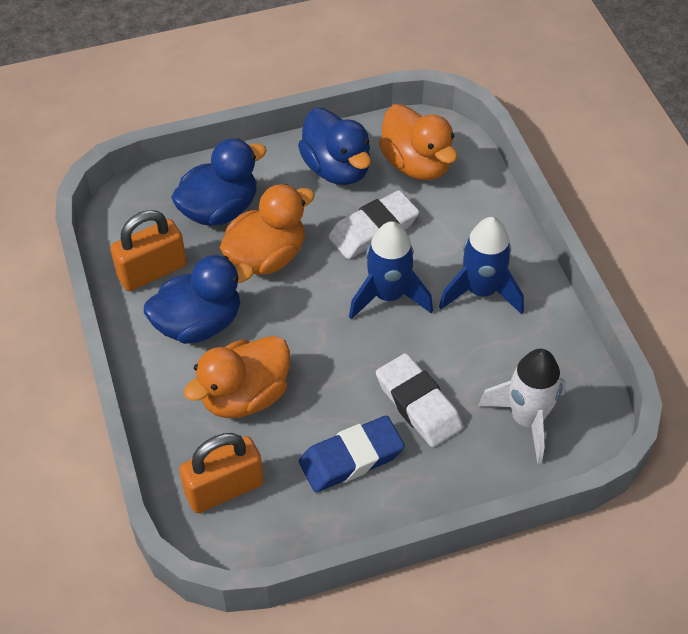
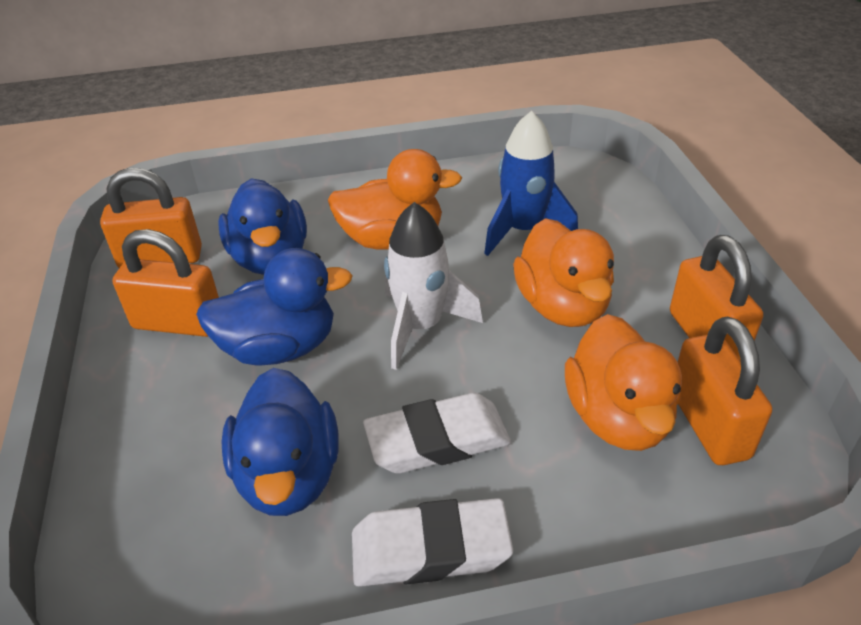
blue eraser: 1 -> 0
blue rocket: 2 -> 1
orange padlock: 2 -> 4

